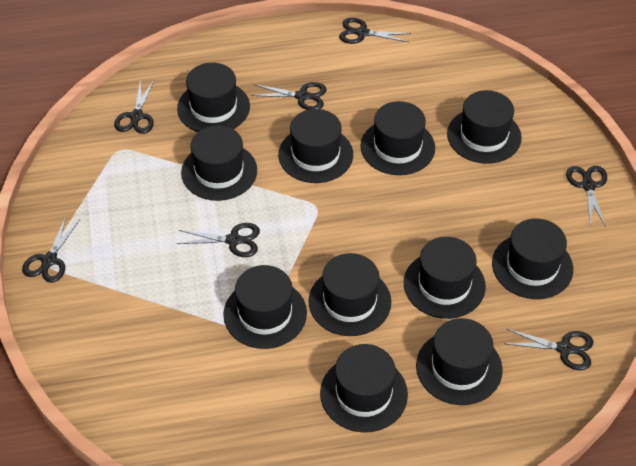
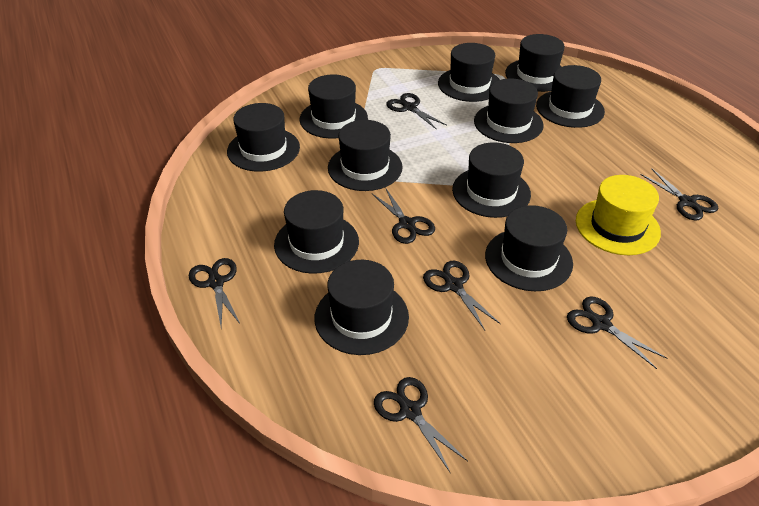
yellow hat: 0 -> 1

